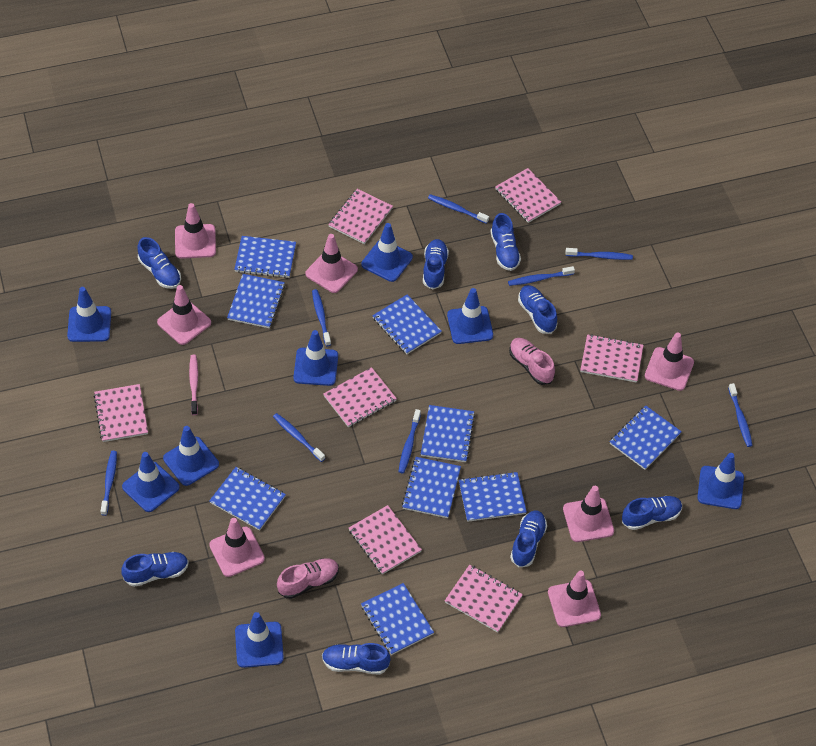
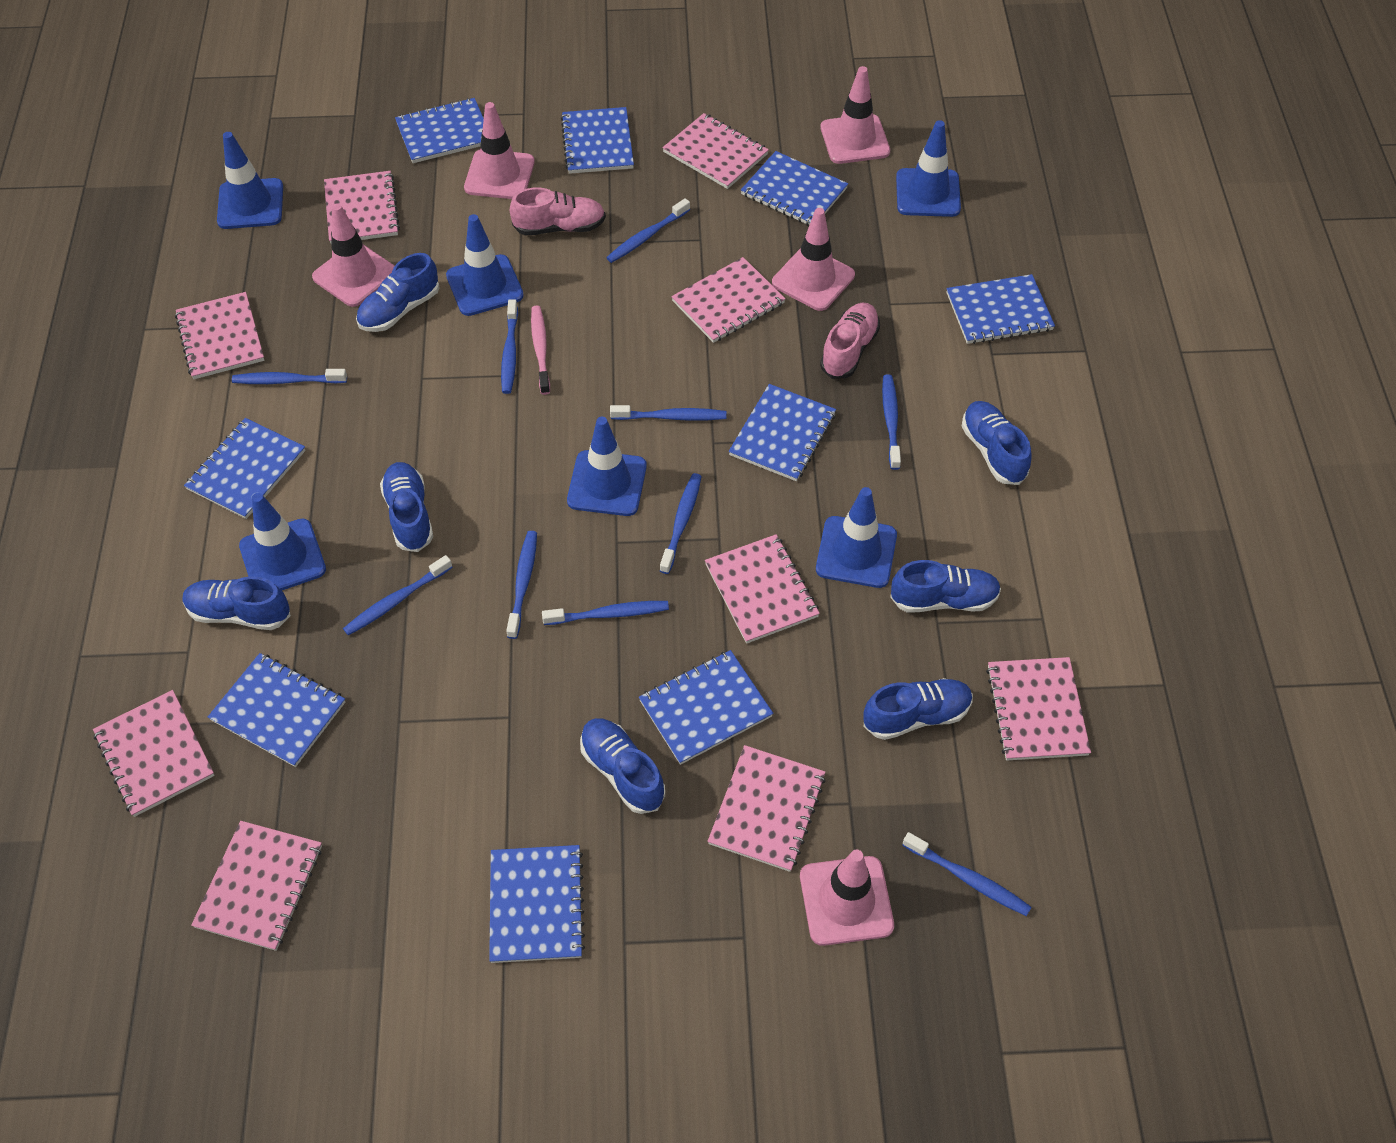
blue shoe: 8 -> 7
blue toothbrush: 8 -> 10
blue traffic cone: 8 -> 6
pink notebook: 7 -> 9
pink traffic cone: 7 -> 5

